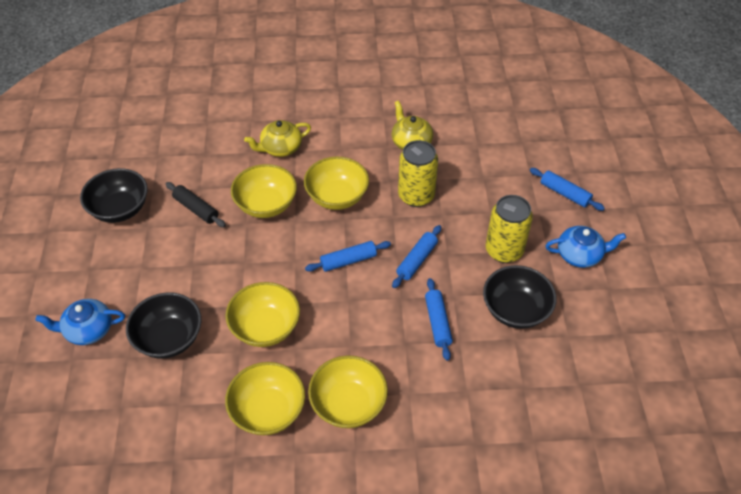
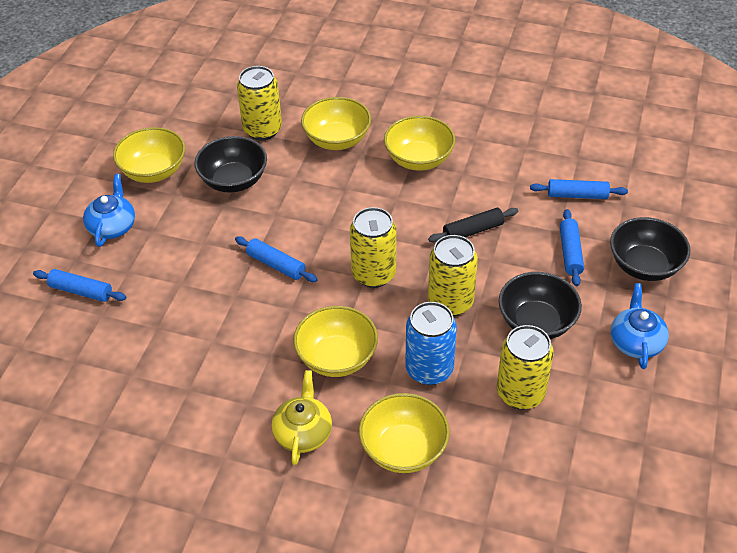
blue can: 0 -> 1
yellow can: 2 -> 4
yellow teapot: 2 -> 1

